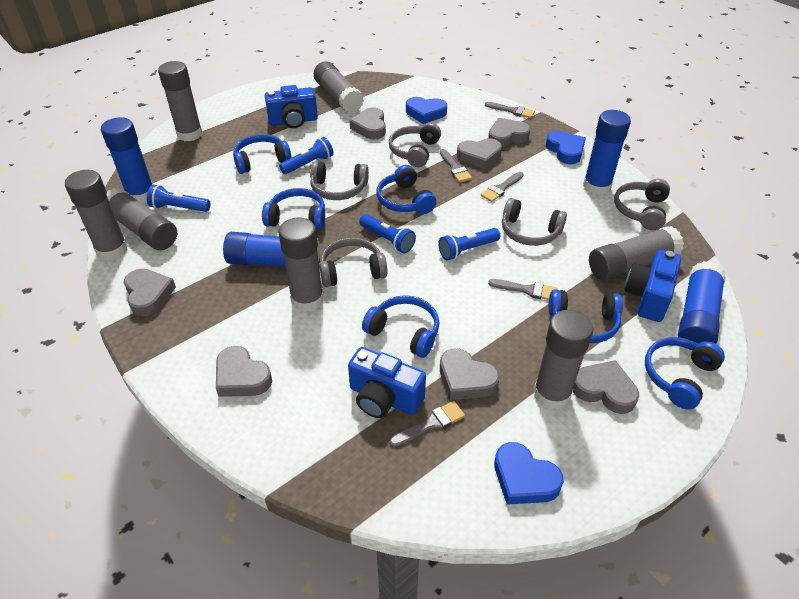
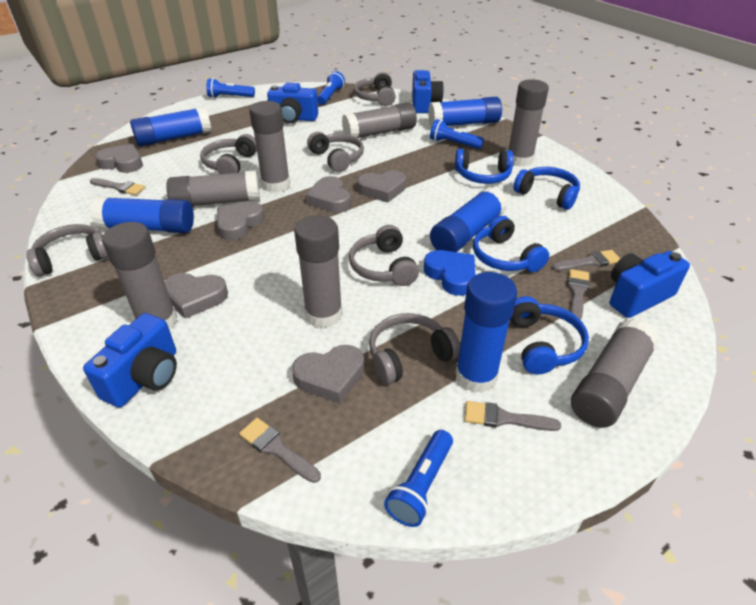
blue camera: 3 -> 4
blue glue stick: 4 -> 5
blue headphones: 6 -> 4
blue heart: 3 -> 1
grey headphones: 5 -> 6
grey heart: 7 -> 6

